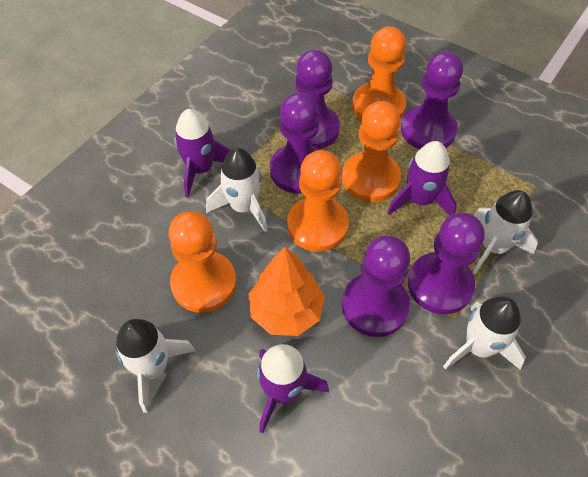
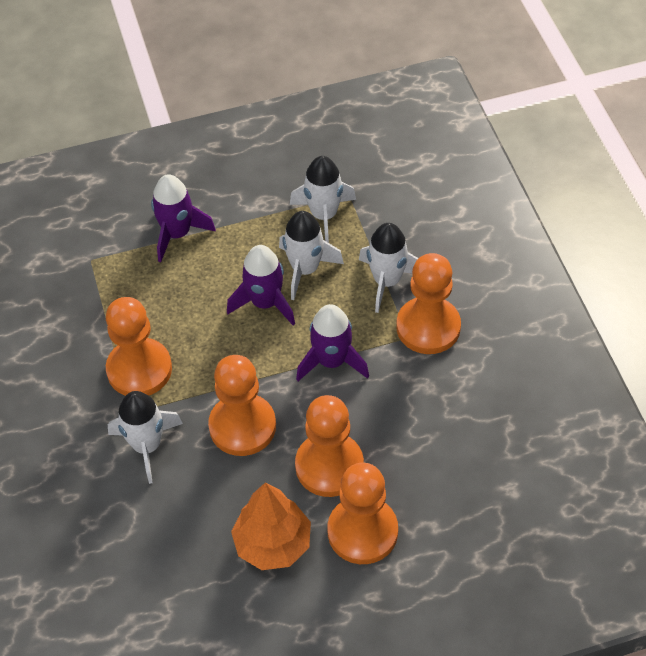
orange pawn: 4 -> 5
purple pawn: 5 -> 0

